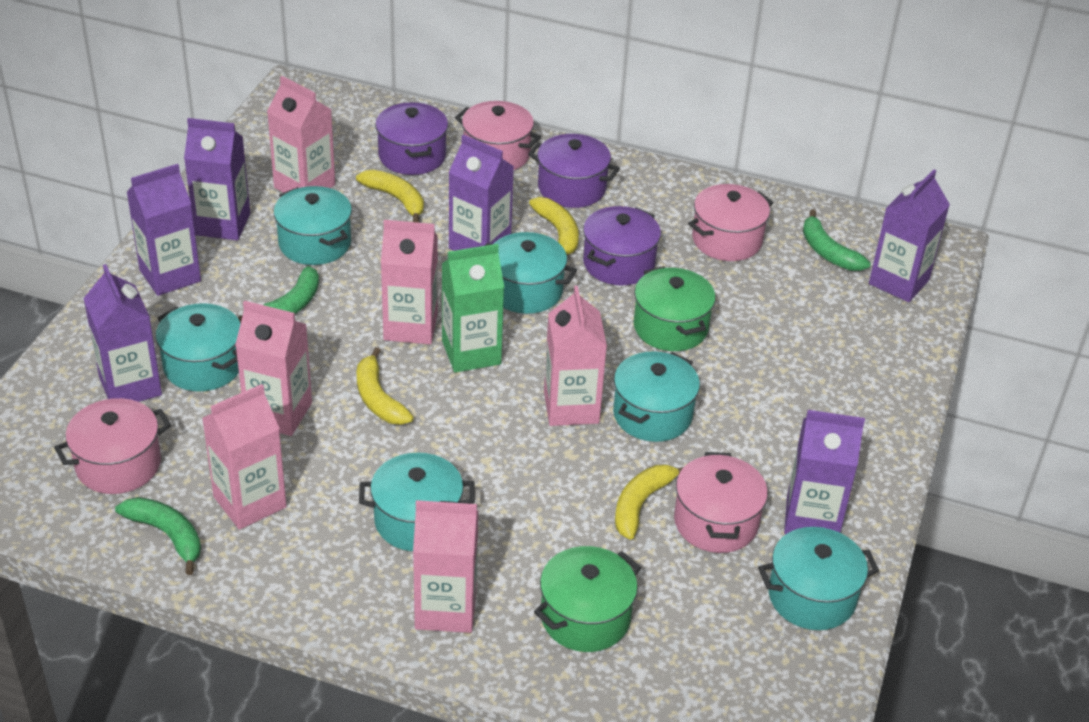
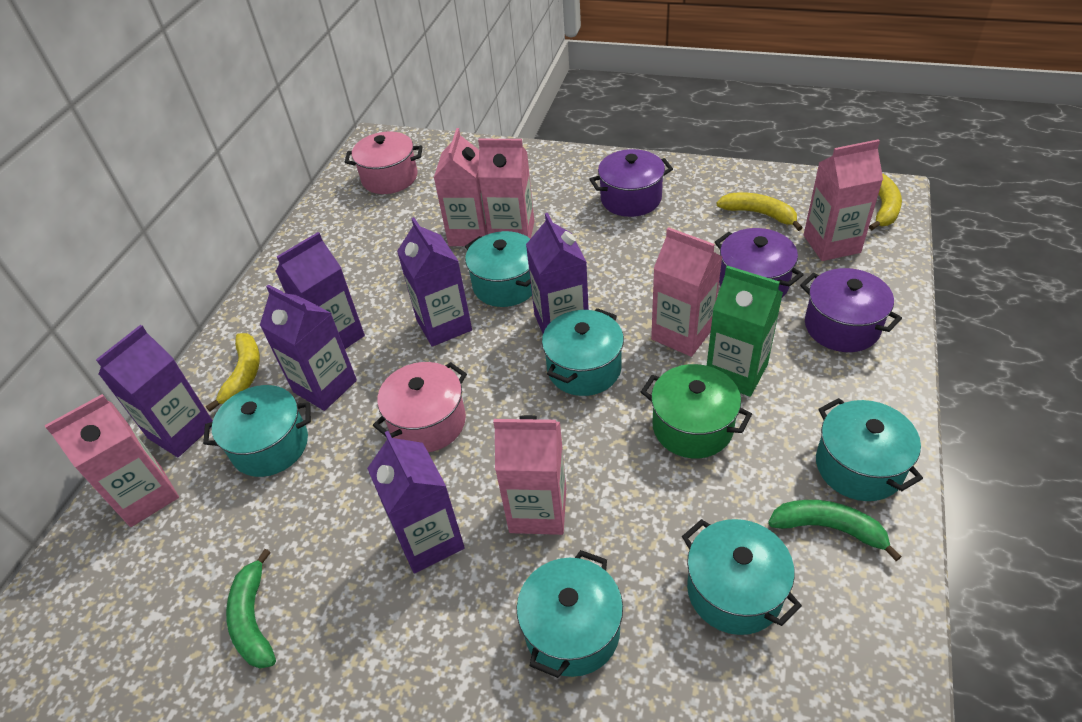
green banana: 3 -> 2
green pot: 2 -> 1
pink pot: 4 -> 2
yellow banana: 4 -> 3

